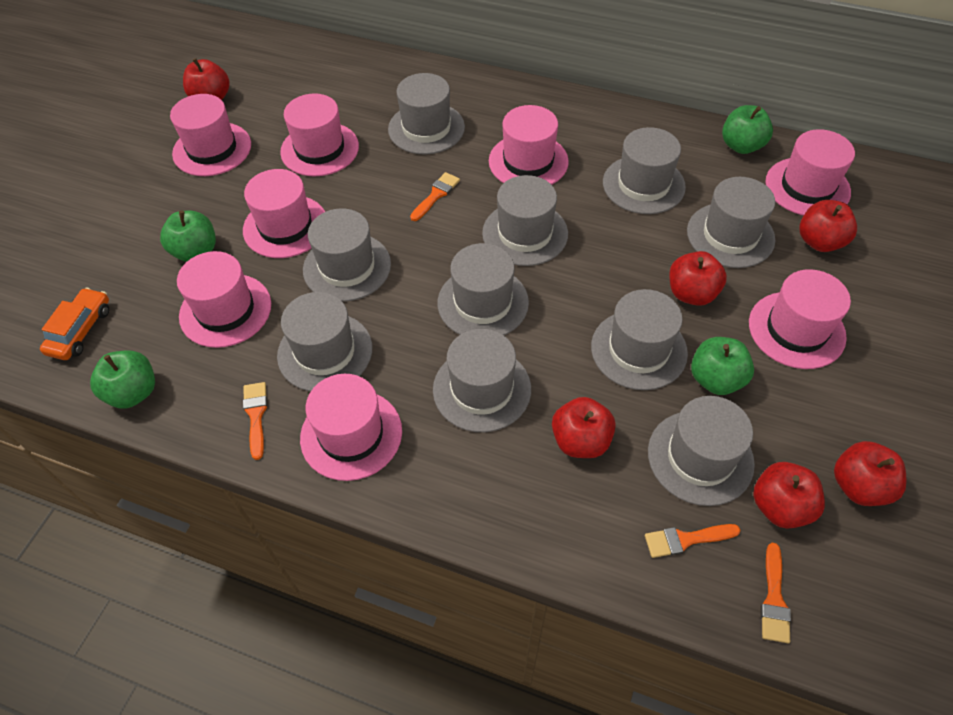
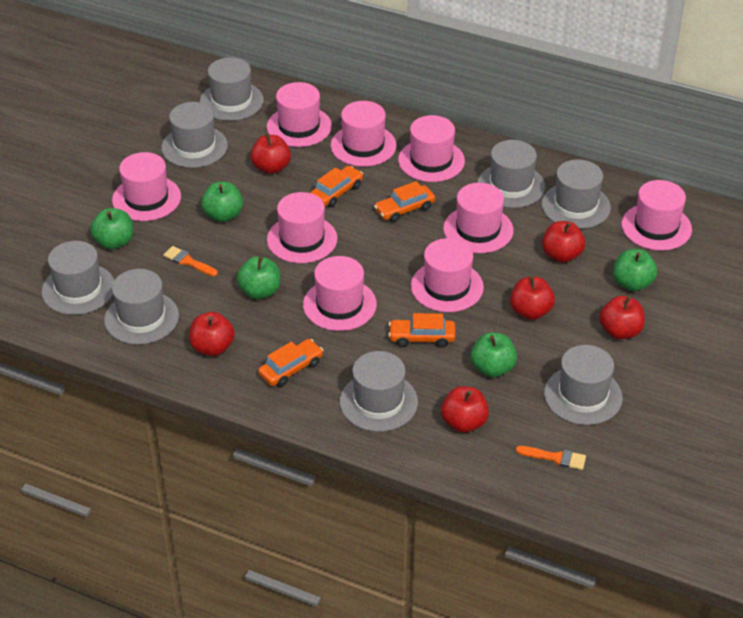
green apple: 4 -> 5
grey hat: 10 -> 8
orange brush: 4 -> 2
orange car: 1 -> 4
pink hat: 8 -> 9

